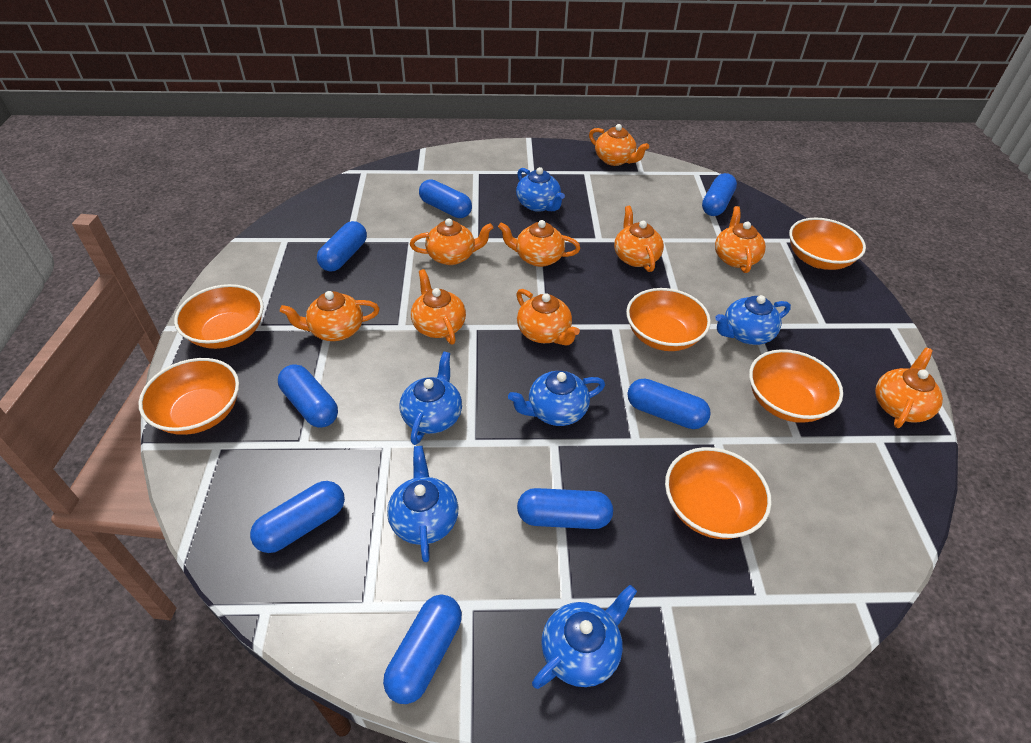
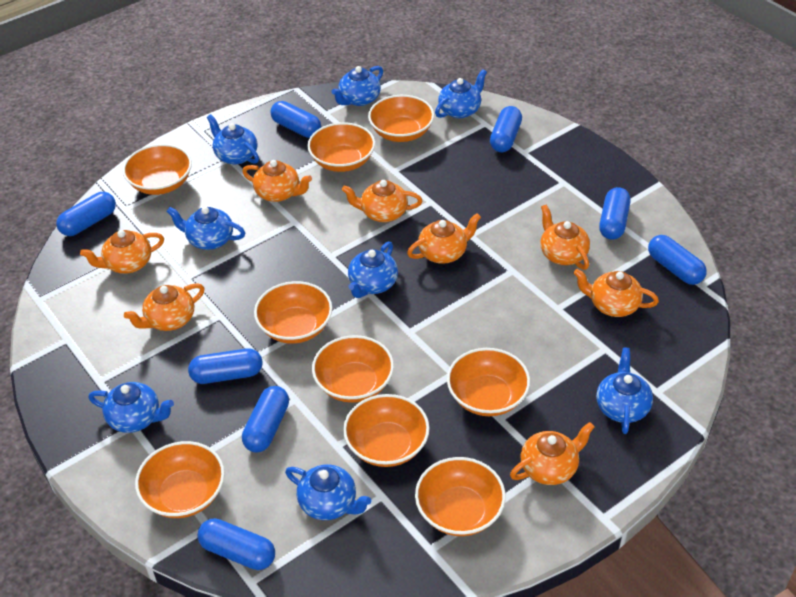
blue teapot: 6 -> 8
orange bowl: 6 -> 9
orange teapot: 9 -> 8

